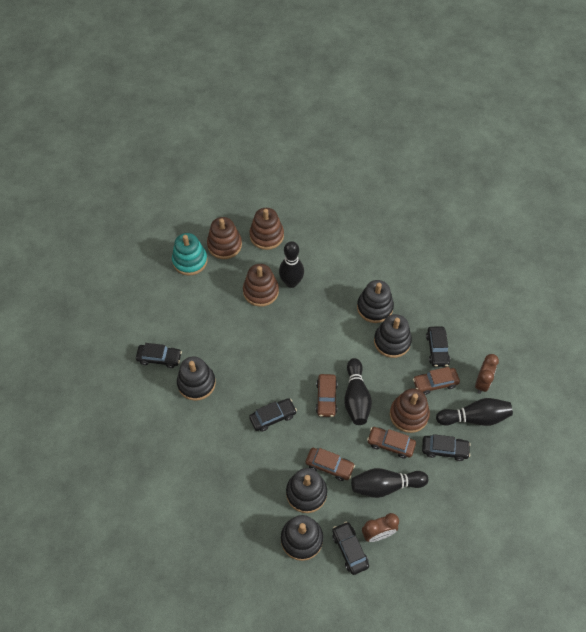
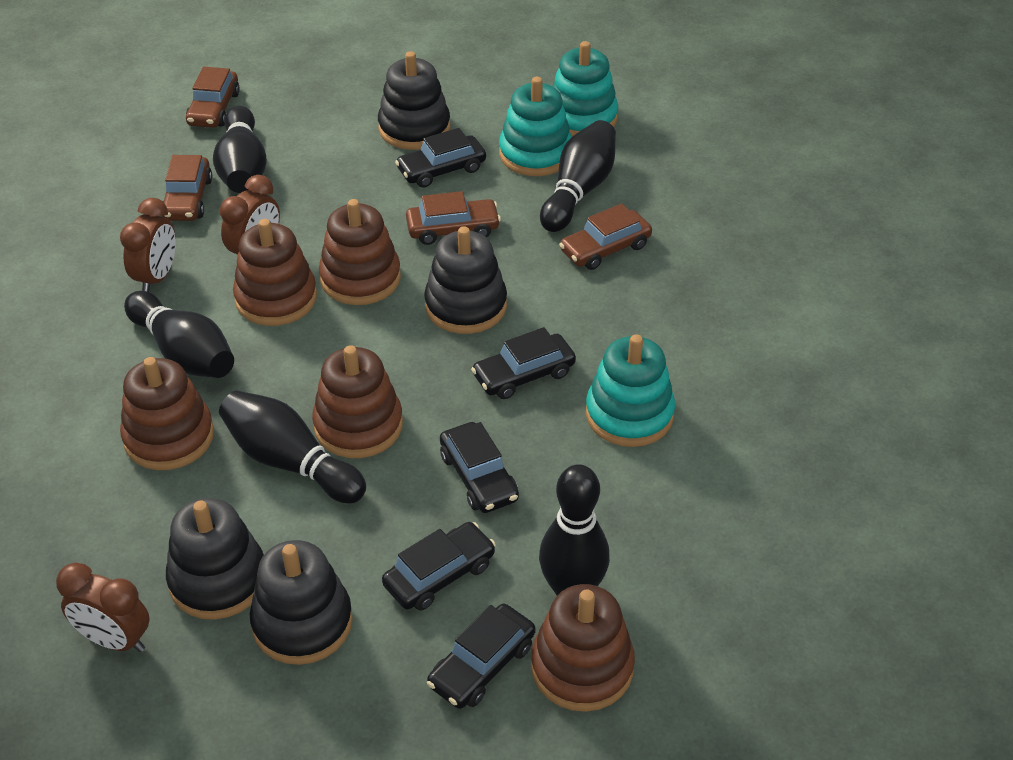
black bowling pin: 4 -> 5
black stacking toy: 5 -> 4
brown clock: 2 -> 3
brown stacking toy: 4 -> 5
turquoise stacking toy: 1 -> 3

